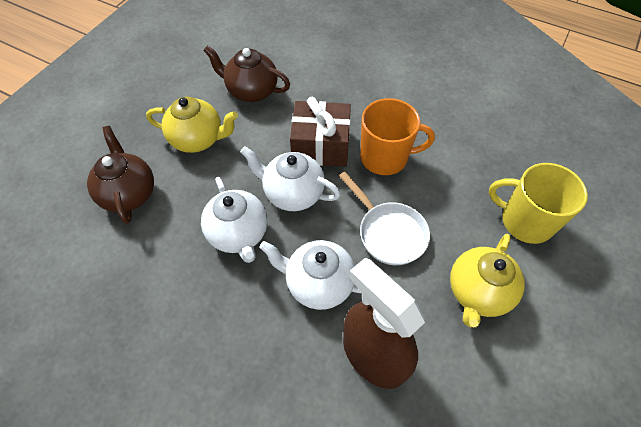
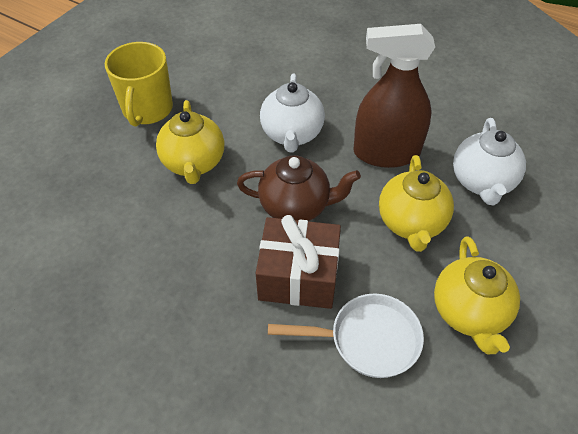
brown teapot: 2 -> 1
orange mug: 1 -> 0
white teapot: 3 -> 2
yellow teapot: 2 -> 3

